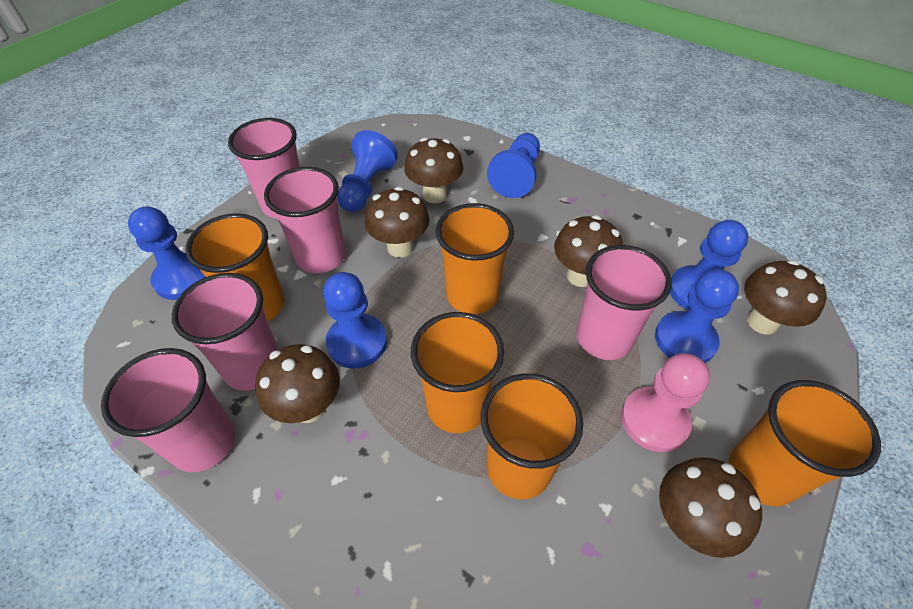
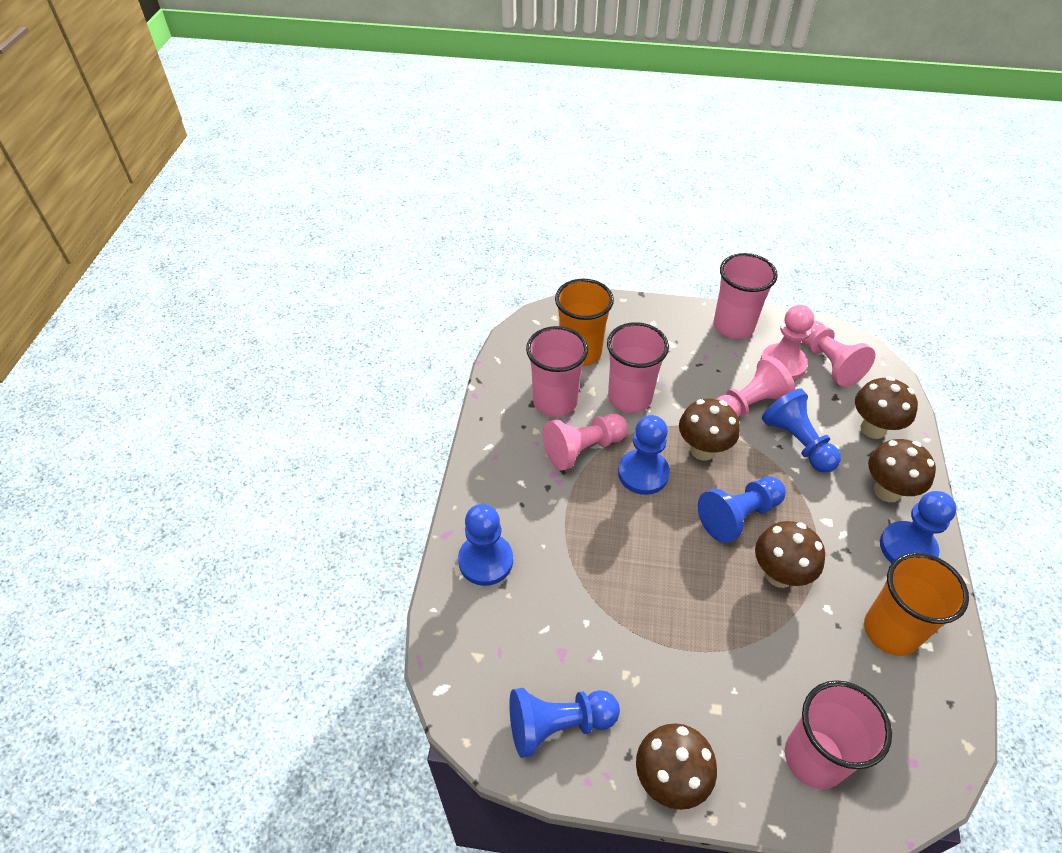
brown mushroom: 6 -> 5
orange cup: 5 -> 2
pink cup: 5 -> 4
pink pawn: 1 -> 4

